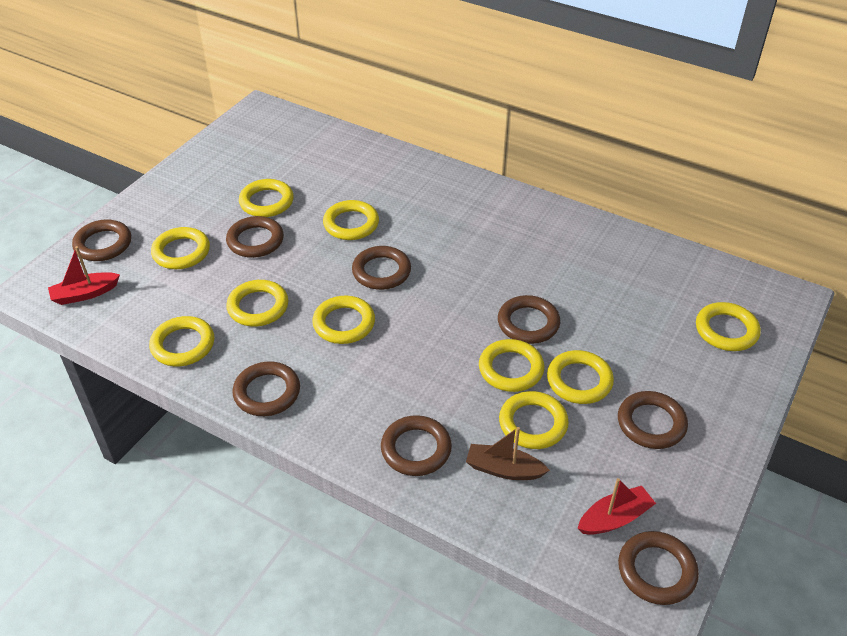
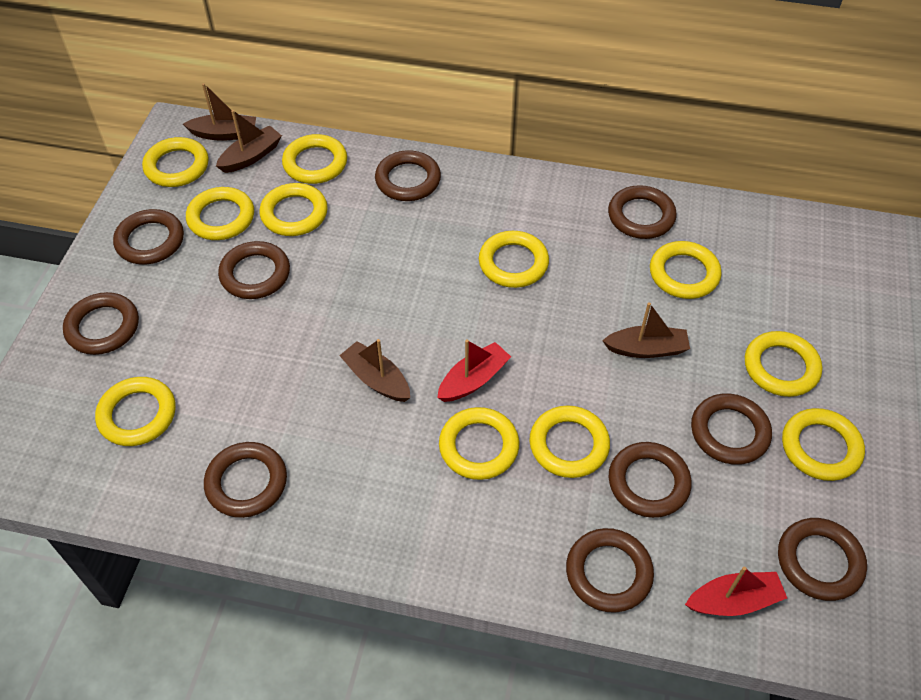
brown boat: 1 -> 4
brown ring: 8 -> 10
yellow ring: 10 -> 11

